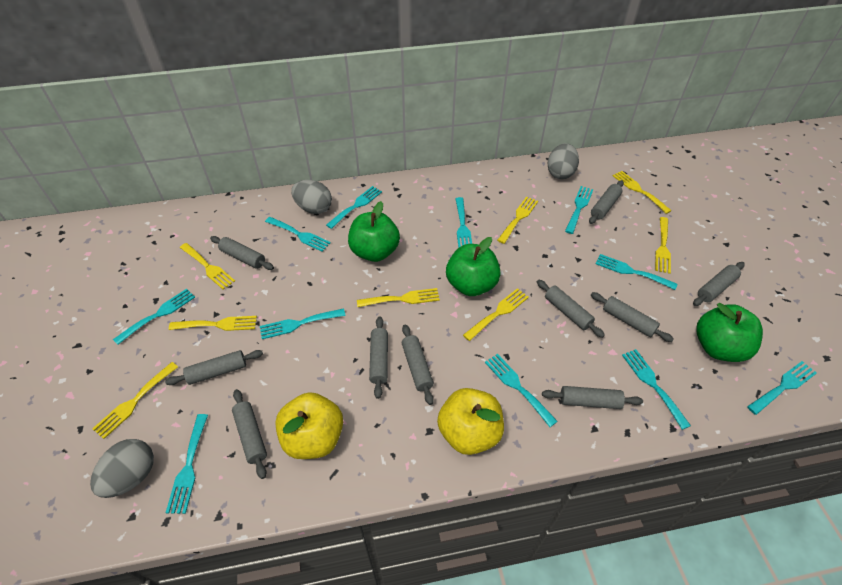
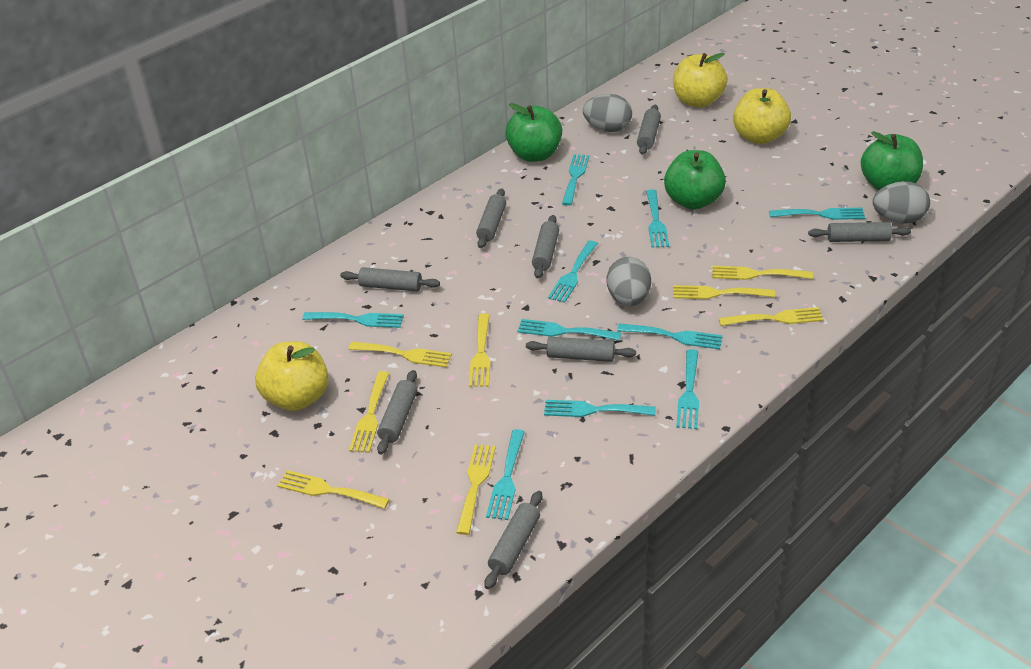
grey rolling pin: 10 -> 8
turquoise fork: 11 -> 10
yellow apple: 2 -> 3

